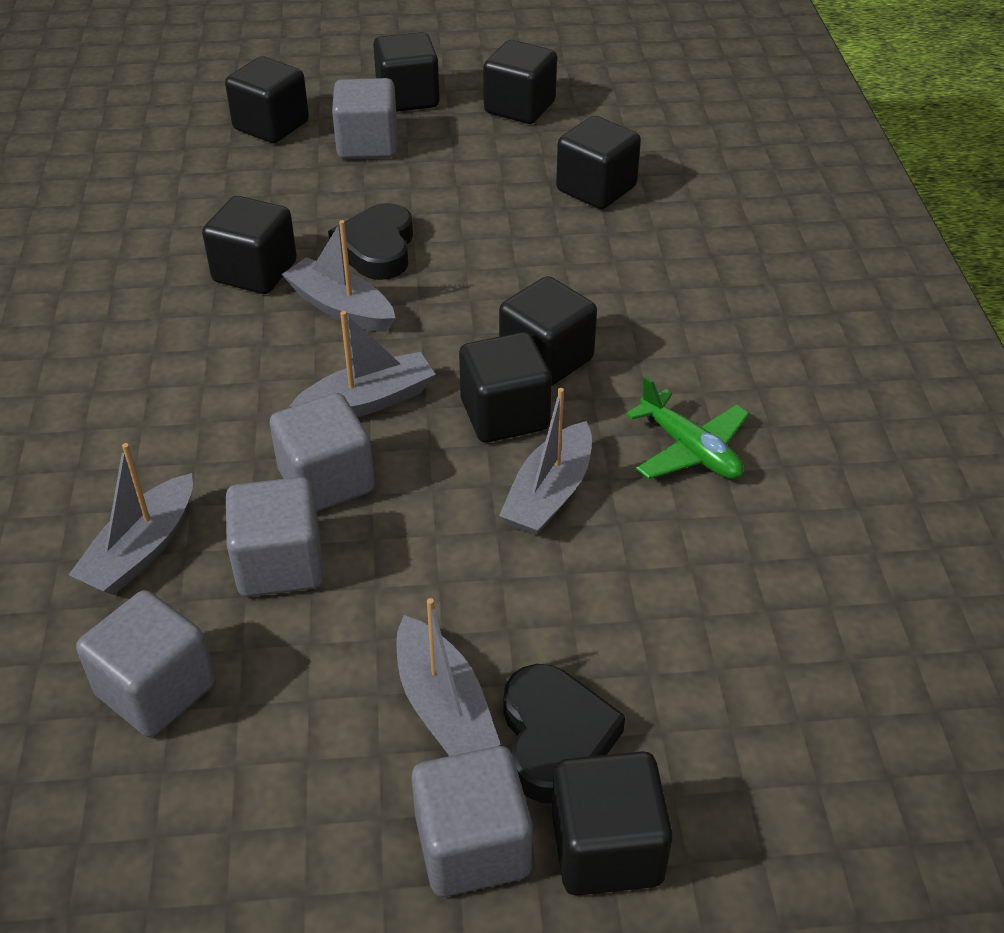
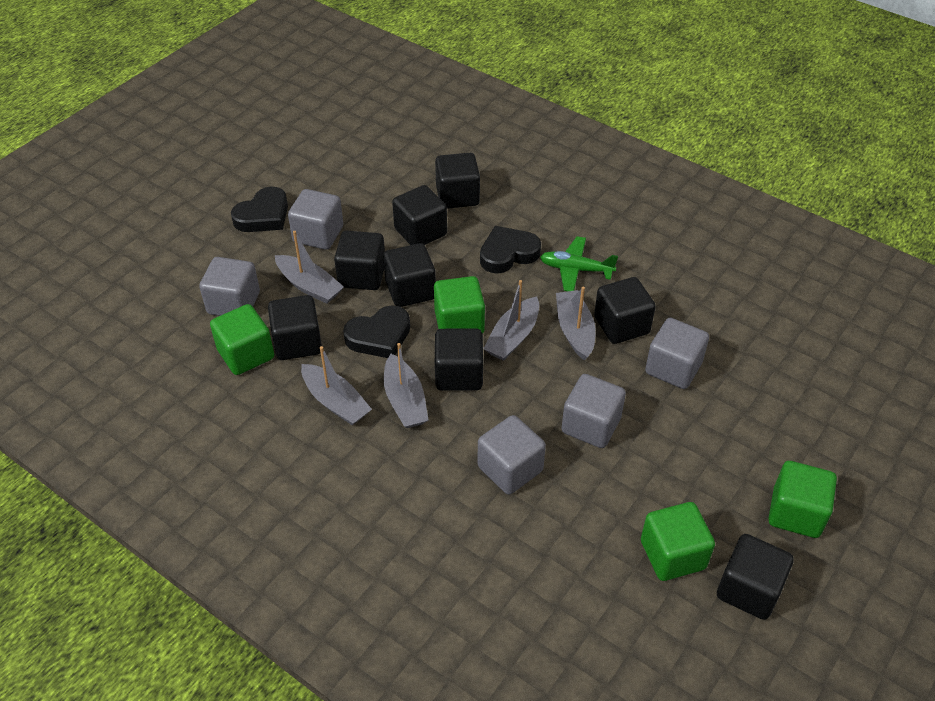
black heart: 2 -> 3
green cube: 0 -> 4

